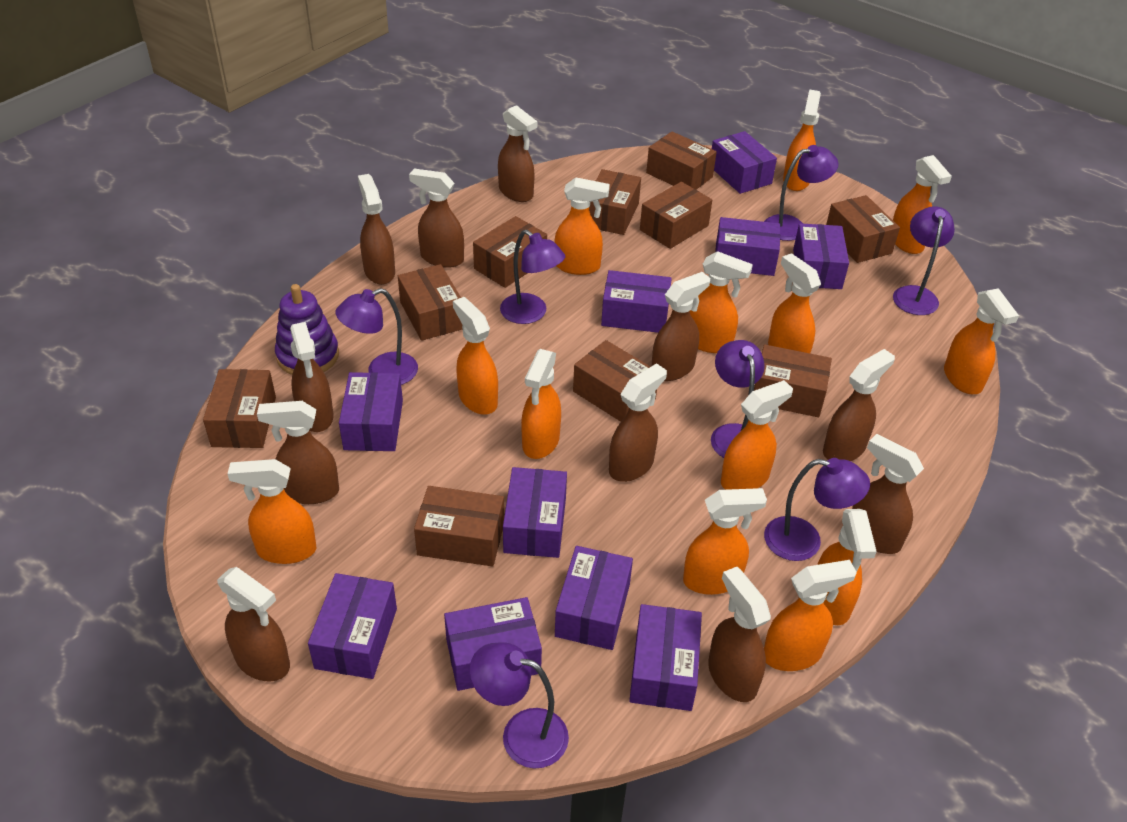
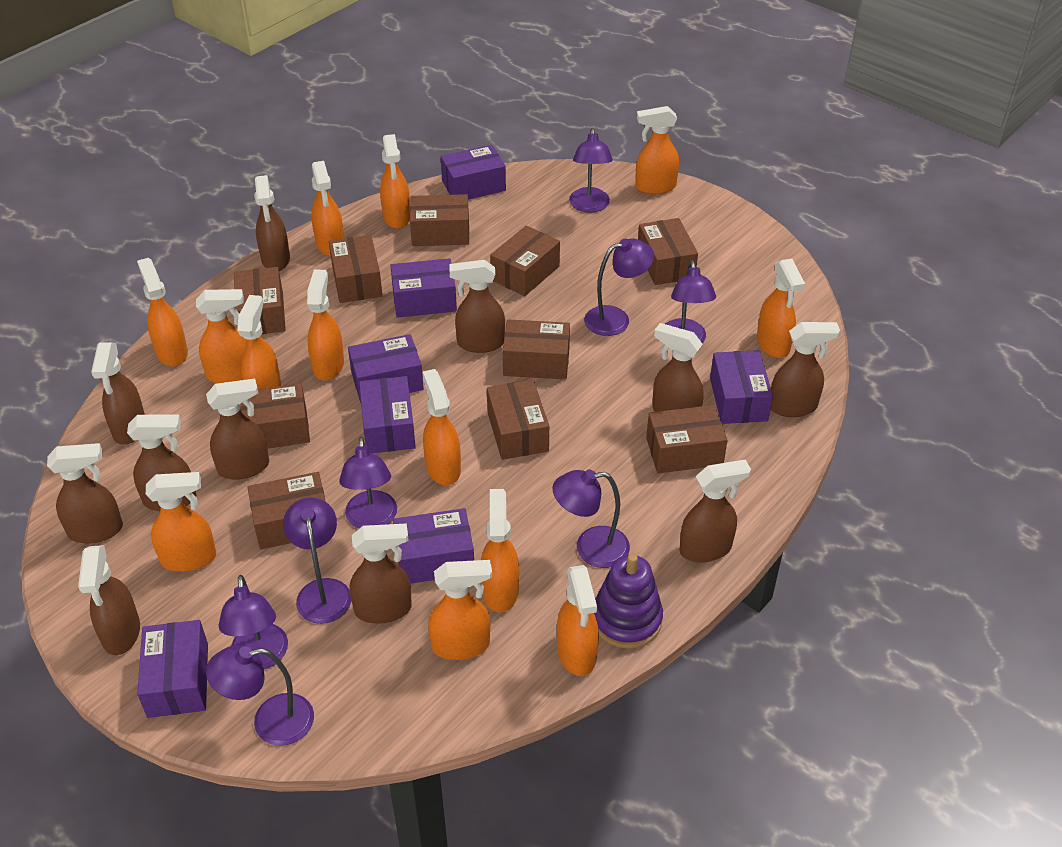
purple box: 10 -> 7
purple lamp: 7 -> 8

